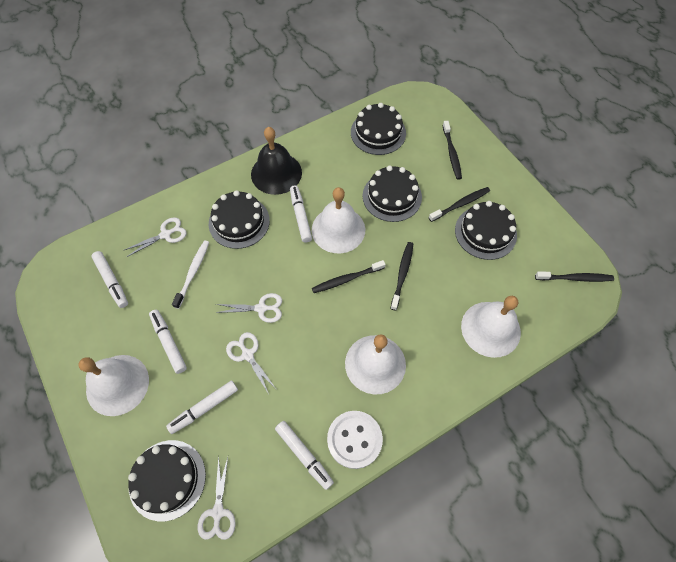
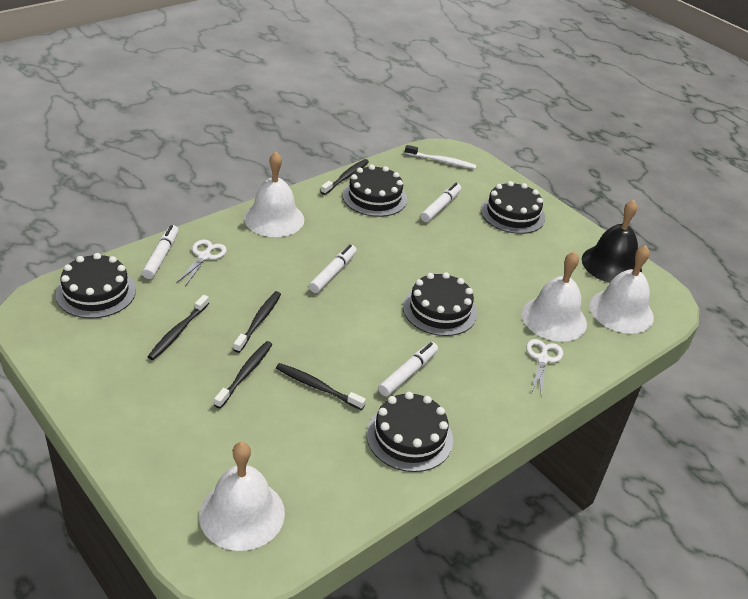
white button: 1 -> 0
white marker: 5 -> 4
white scissors: 4 -> 2

